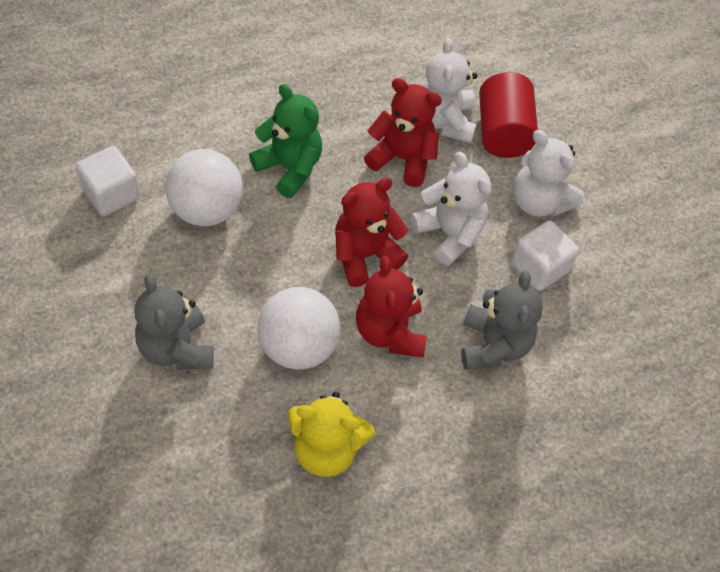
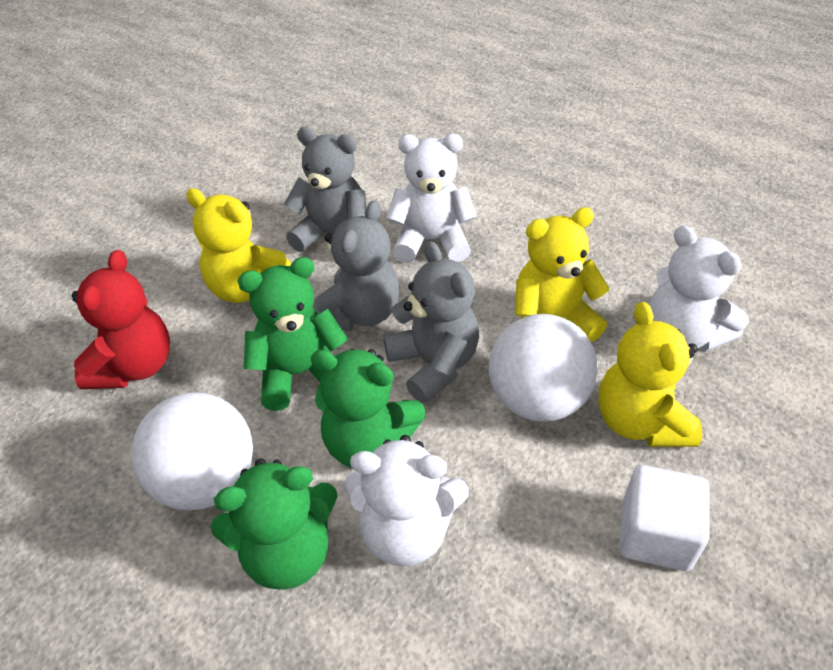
green teddy bear: 1 -> 3
grey teddy bear: 2 -> 3
red cylinder: 1 -> 0
red teddy bear: 3 -> 1
white cube: 2 -> 1
yellow teddy bear: 1 -> 3

